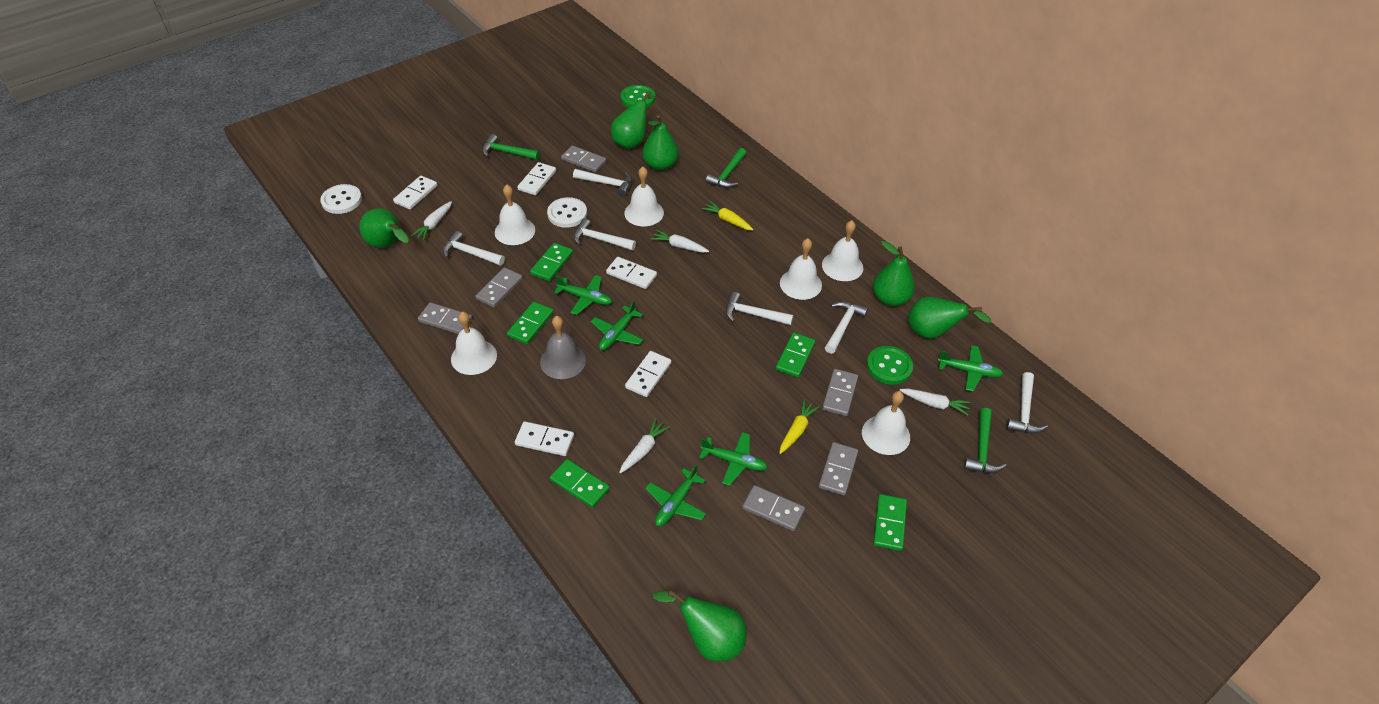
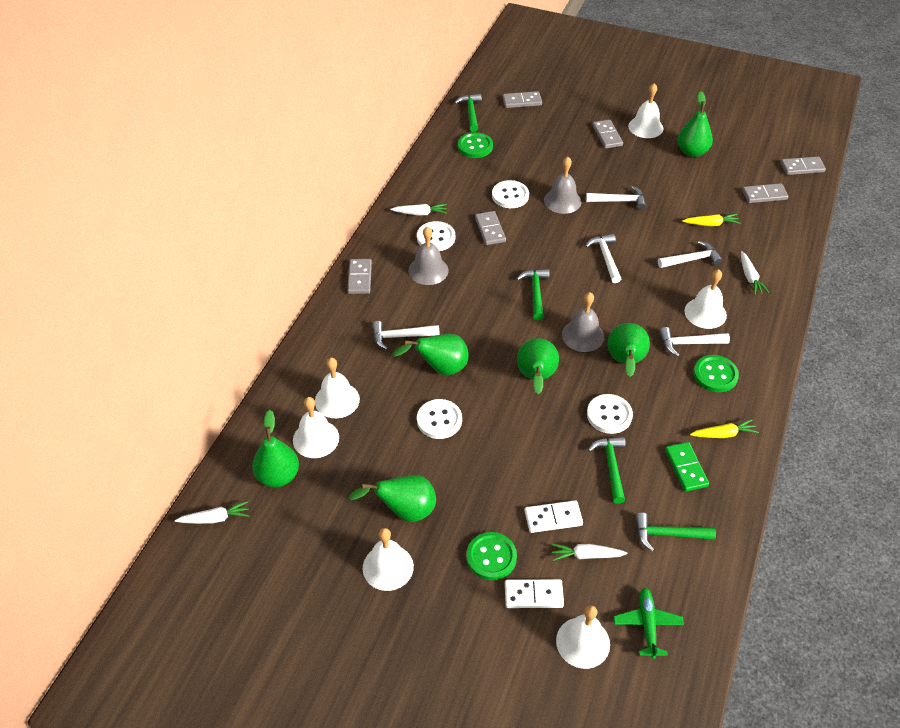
green button: 2 -> 3
green domino: 5 -> 1
green hammer: 3 -> 4
green plane: 5 -> 1
grey bell: 1 -> 3
white button: 2 -> 4
white domino: 5 -> 2
white hammer: 6 -> 5

